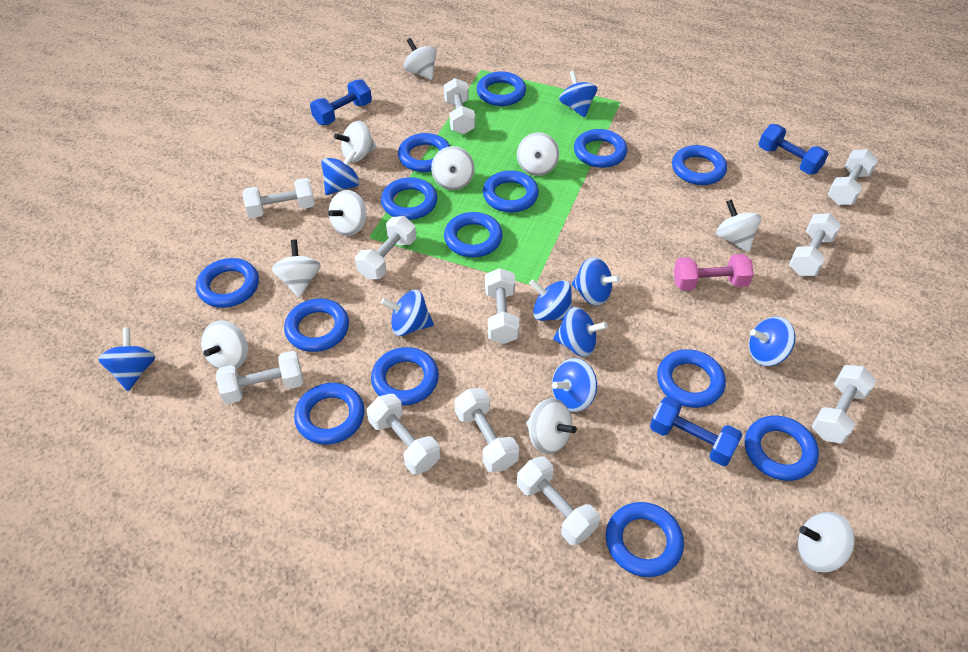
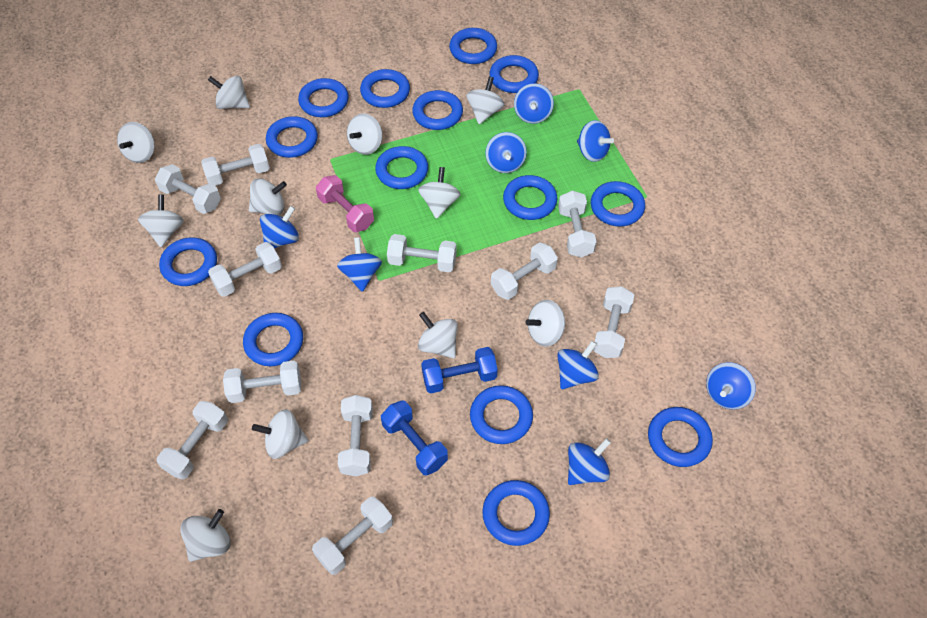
blue dumbbell: 3 -> 2
blue spinning top: 9 -> 8
white spinning top: 10 -> 11

